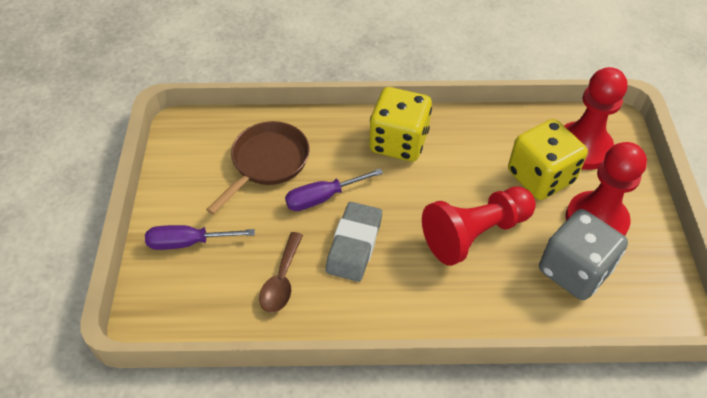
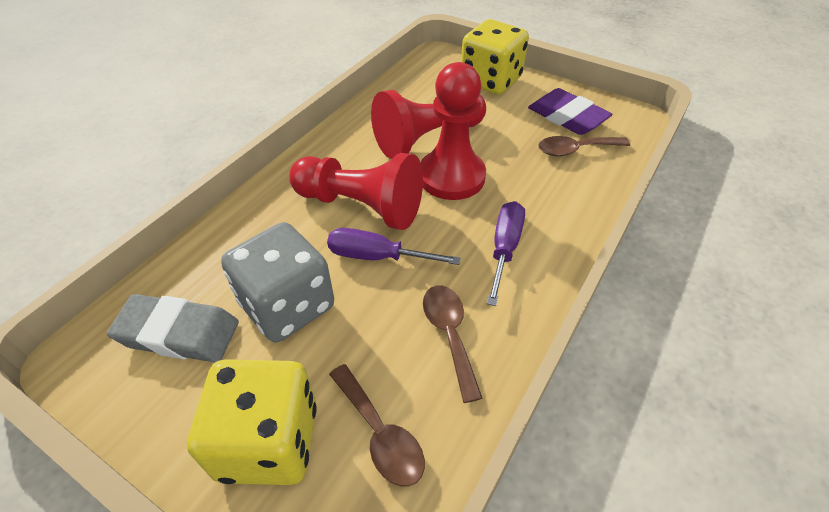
brown pan: 1 -> 0
brown spoon: 1 -> 3
purple eraser: 0 -> 1

